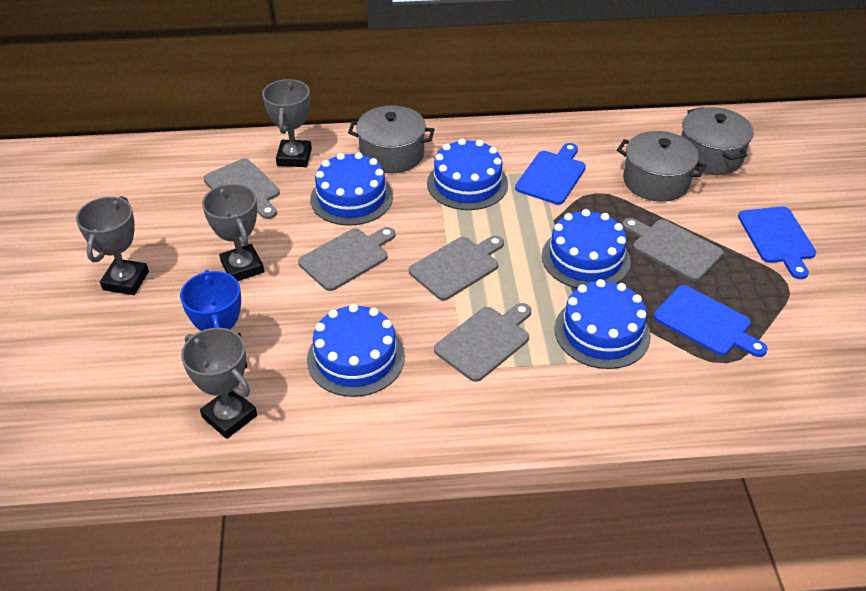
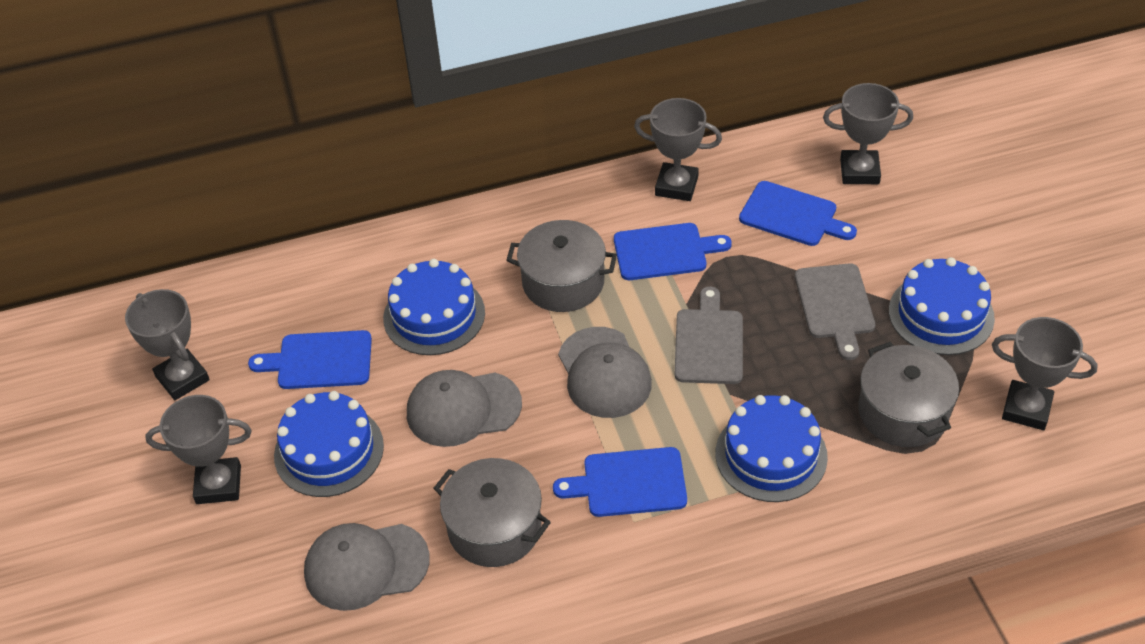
blue cake: 5 -> 4
blue cutting board: 3 -> 4
blue trophy: 1 -> 0
grey cap: 0 -> 3
grey cutting board: 5 -> 2
grey trophy: 4 -> 5

